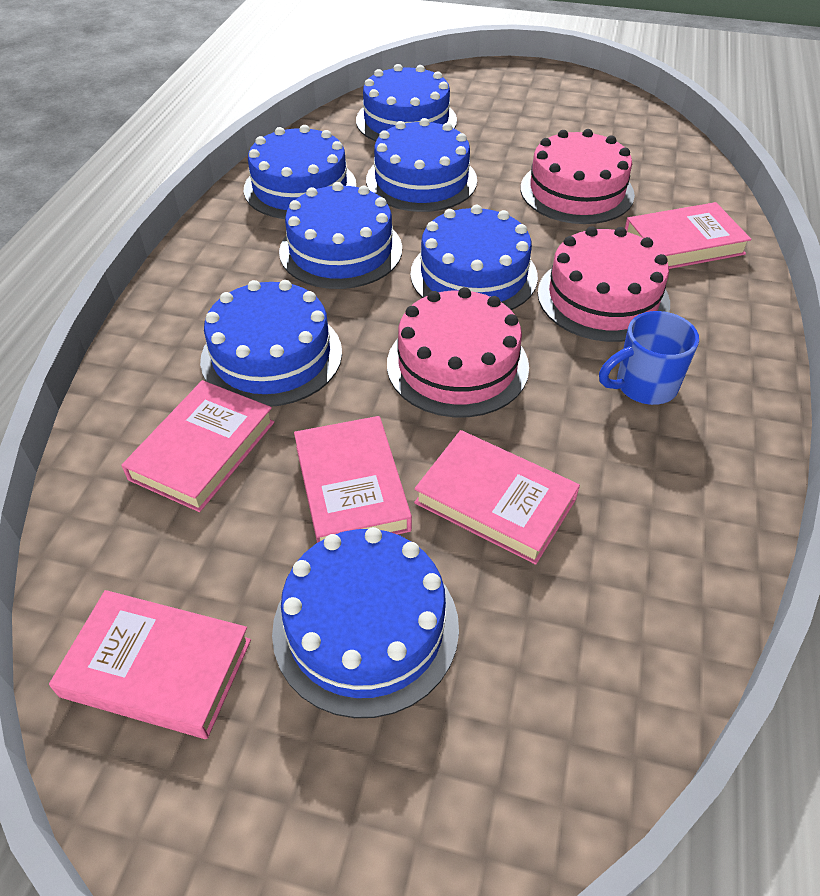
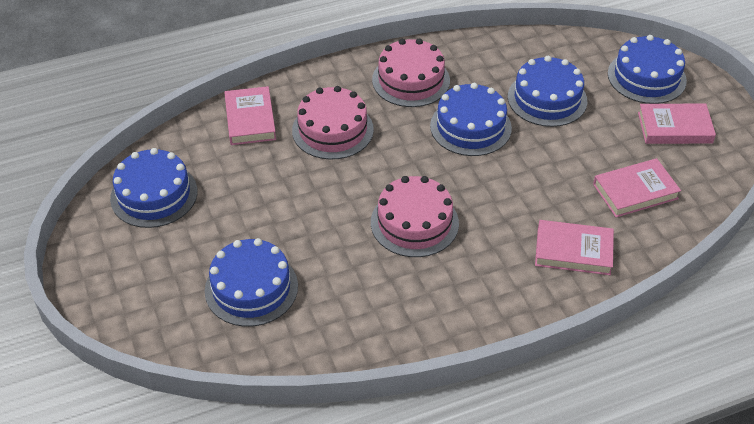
blue cake: 7 -> 5
blue mug: 1 -> 0
pink book: 5 -> 4

